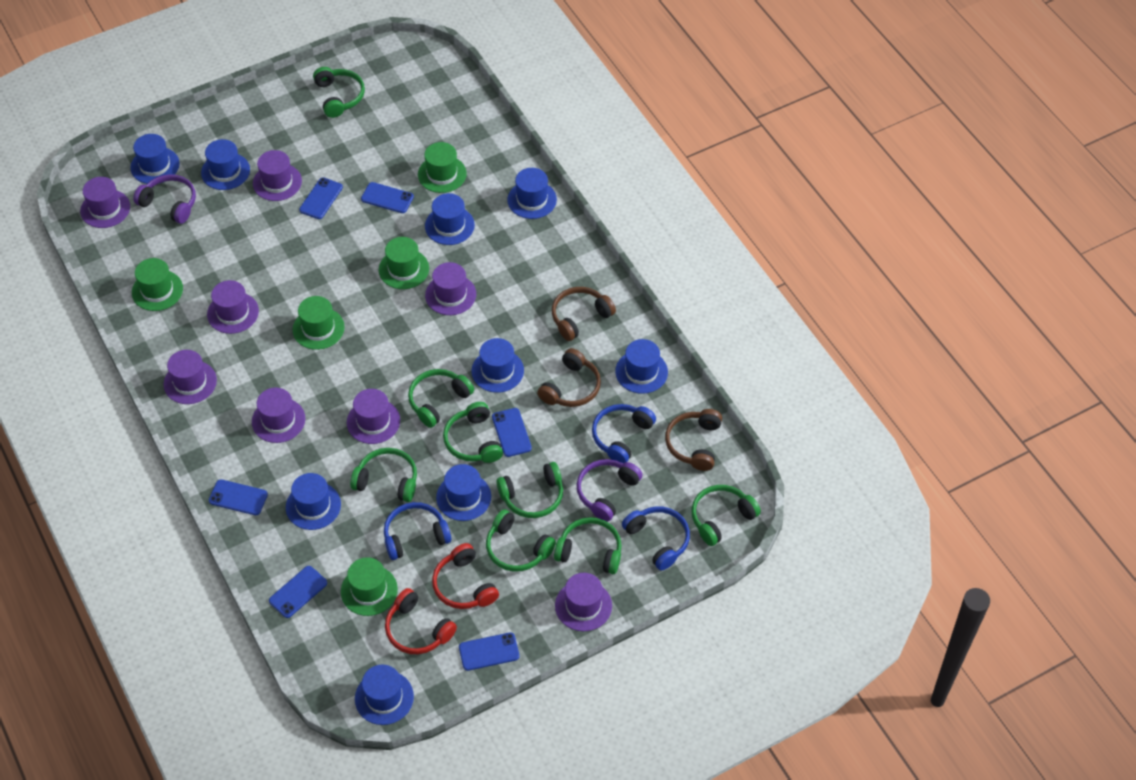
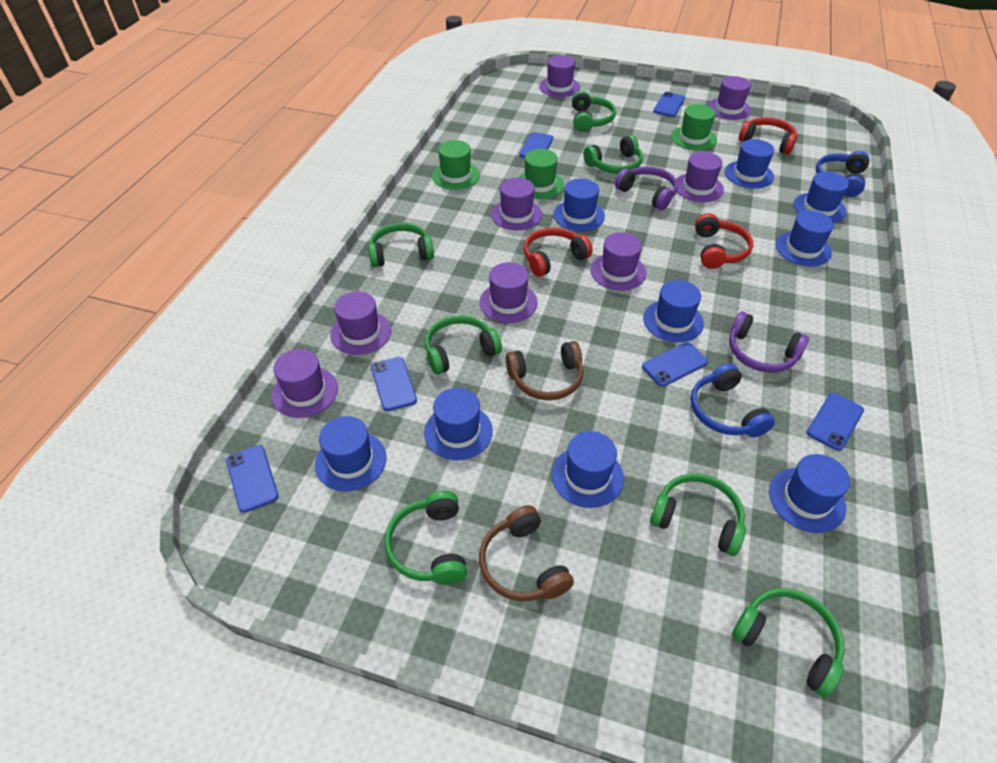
blue headphones: 3 -> 2
brown headphones: 3 -> 2
green hat: 5 -> 3
green headphones: 8 -> 7
red headphones: 2 -> 3

